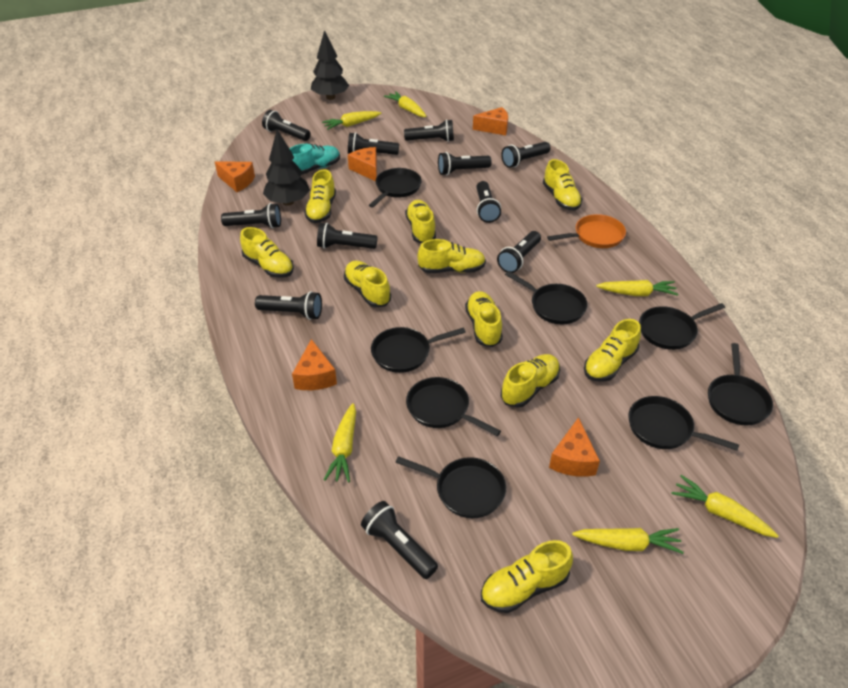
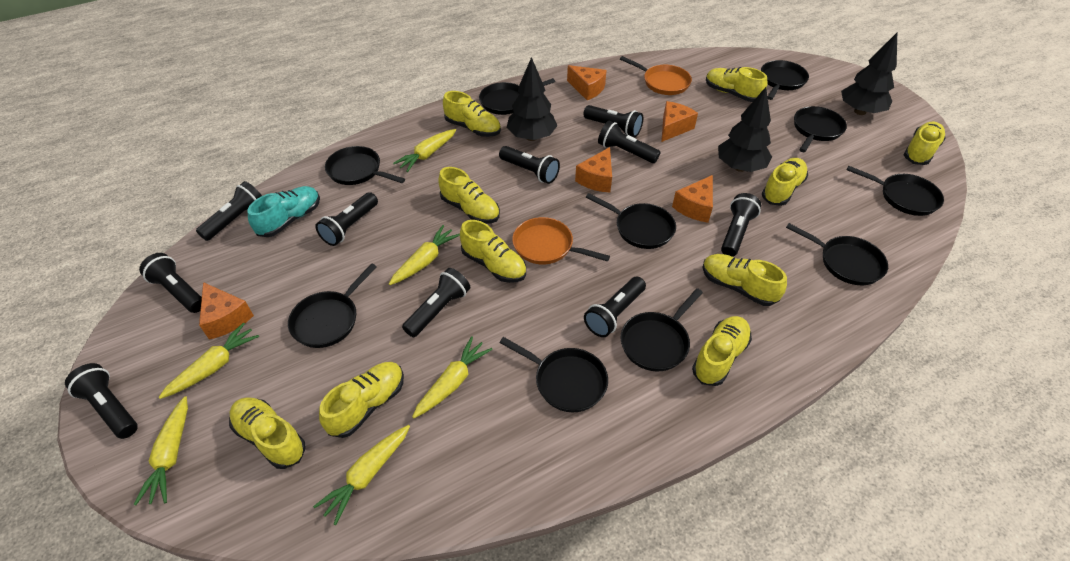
black flashlight: 11 -> 10
black pan: 8 -> 10
black tree: 2 -> 3
orange pan: 1 -> 2

